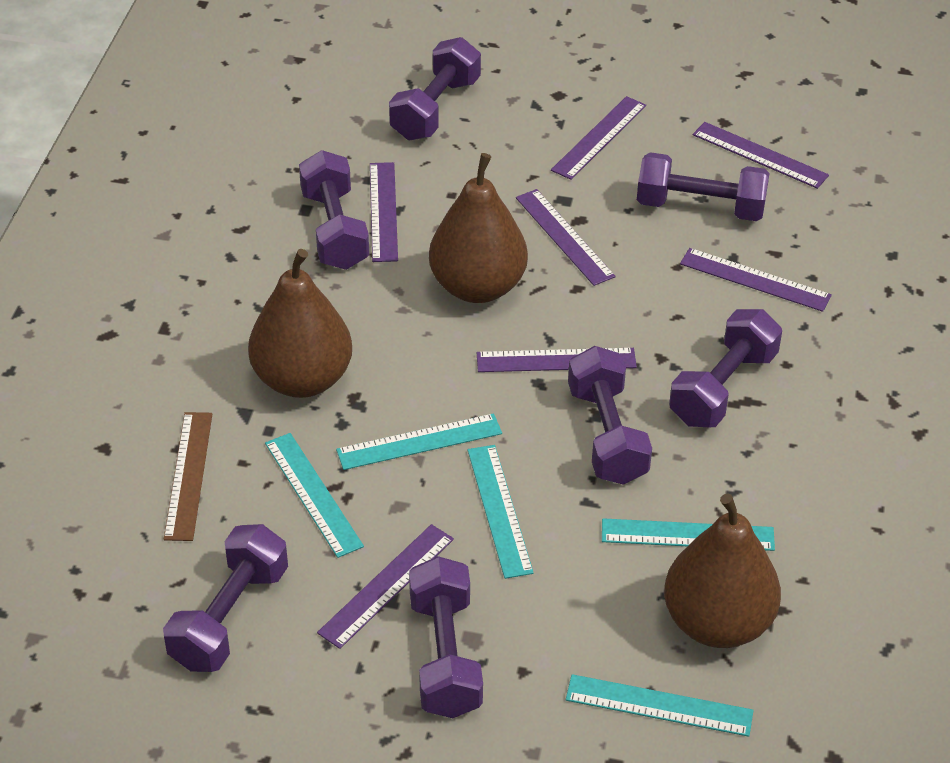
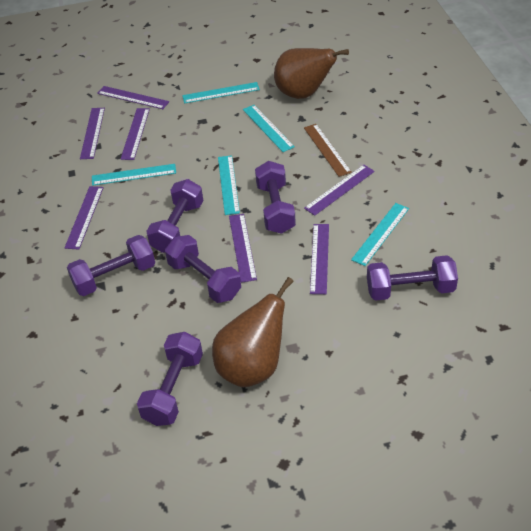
brown pear: 3 -> 2
purple dumbbell: 7 -> 6

